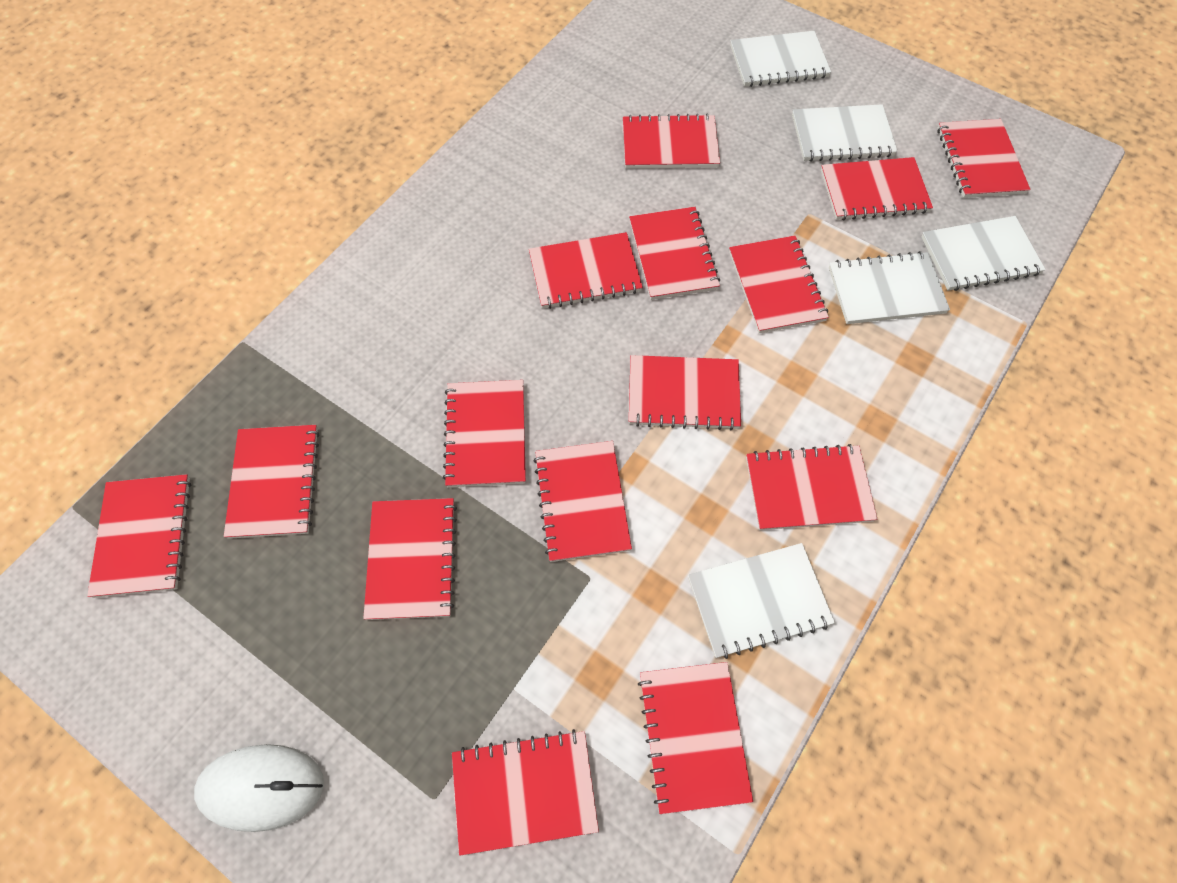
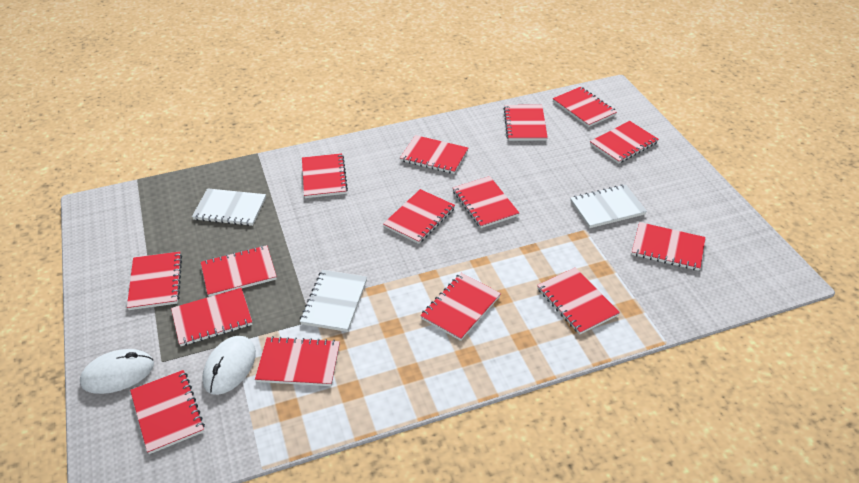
white mouse: 1 -> 2
white notebook: 5 -> 3

